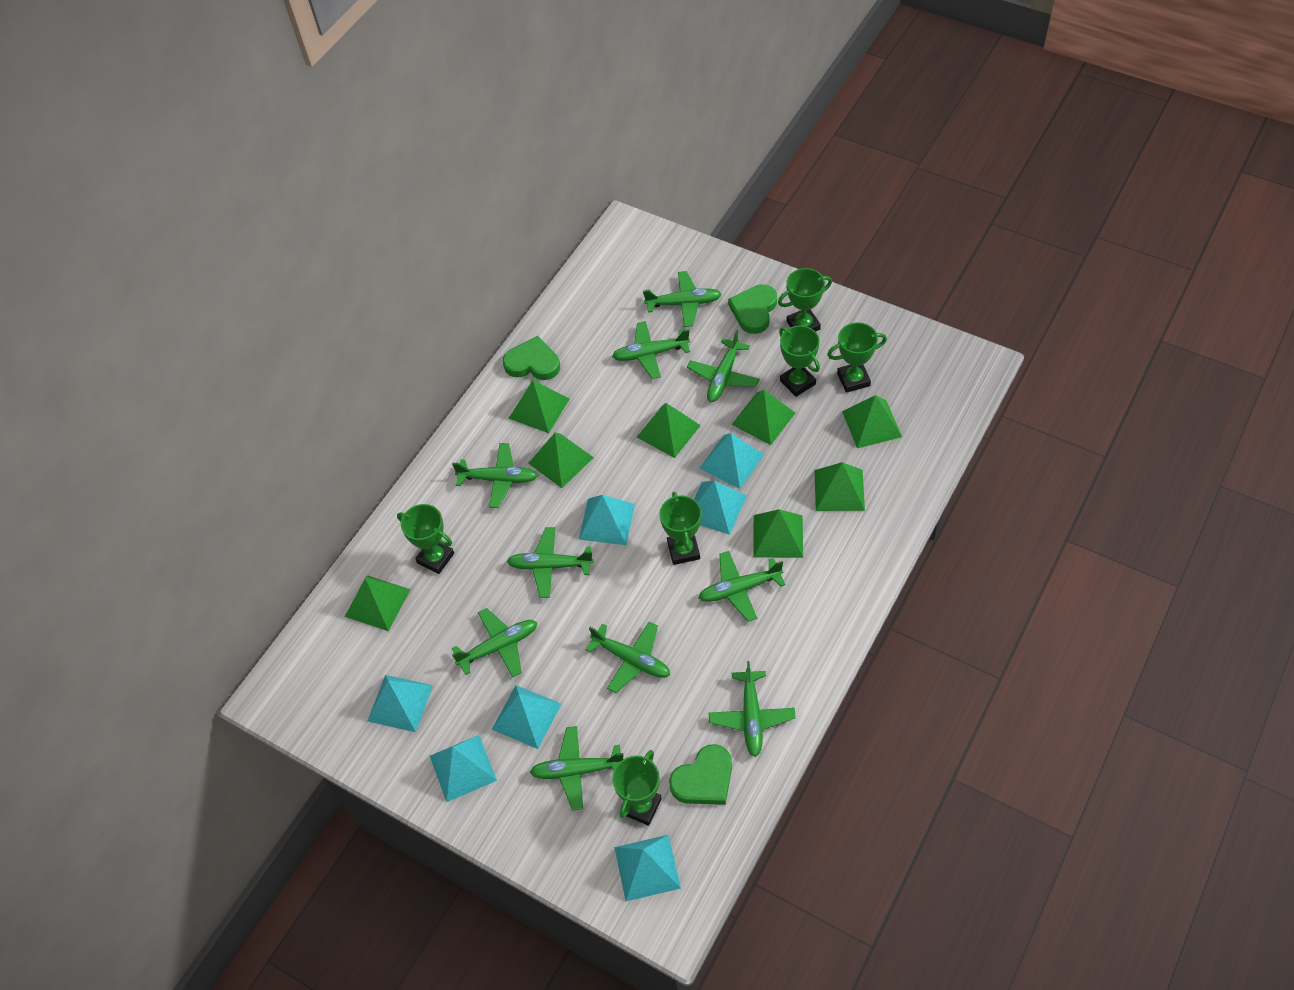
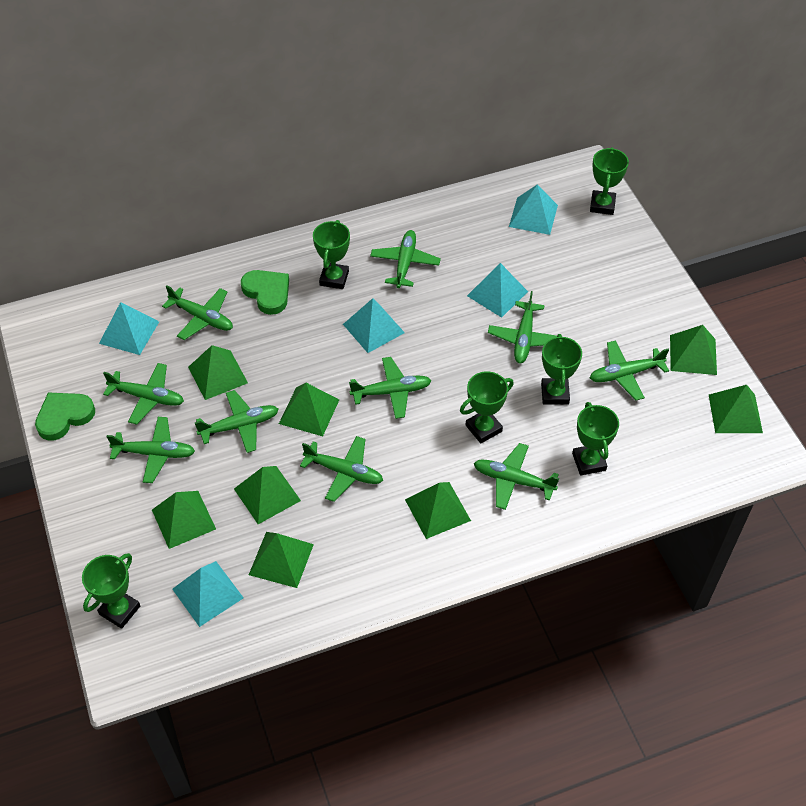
green heart: 3 -> 2
turquoise pyramid: 7 -> 5

